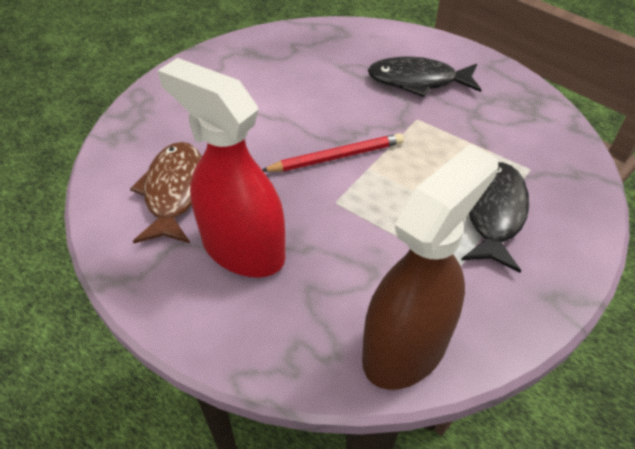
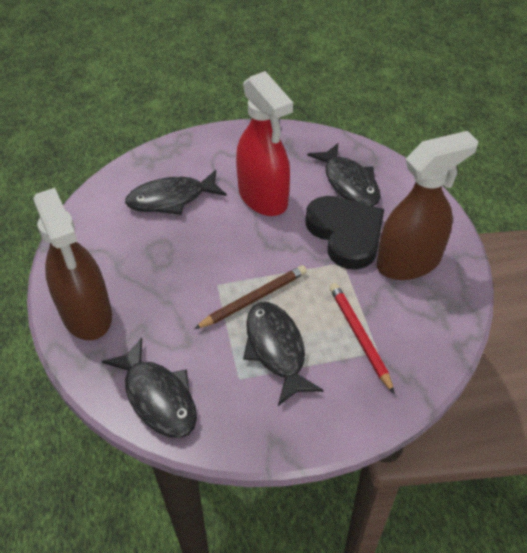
black fish: 2 -> 4
black heart: 0 -> 1
brown fish: 1 -> 0
brown pencil: 0 -> 1
brown spray bottle: 1 -> 2

